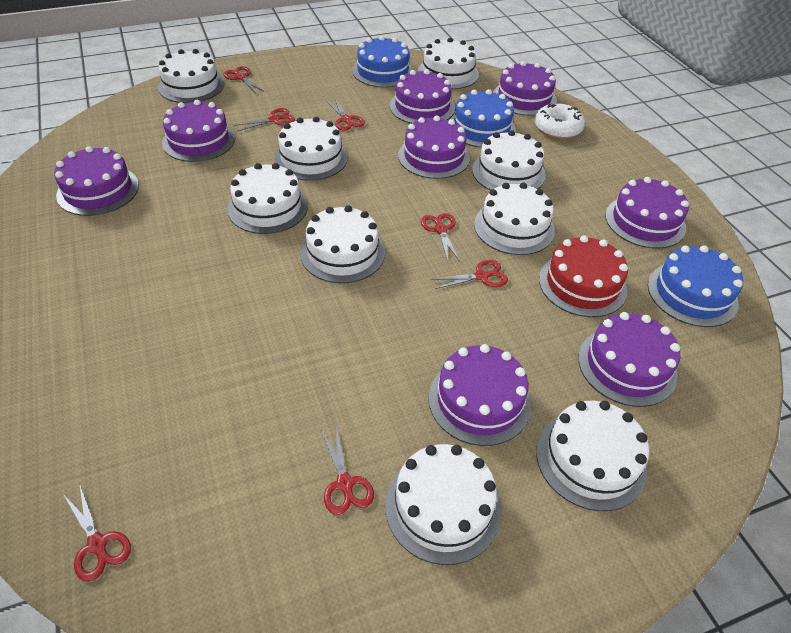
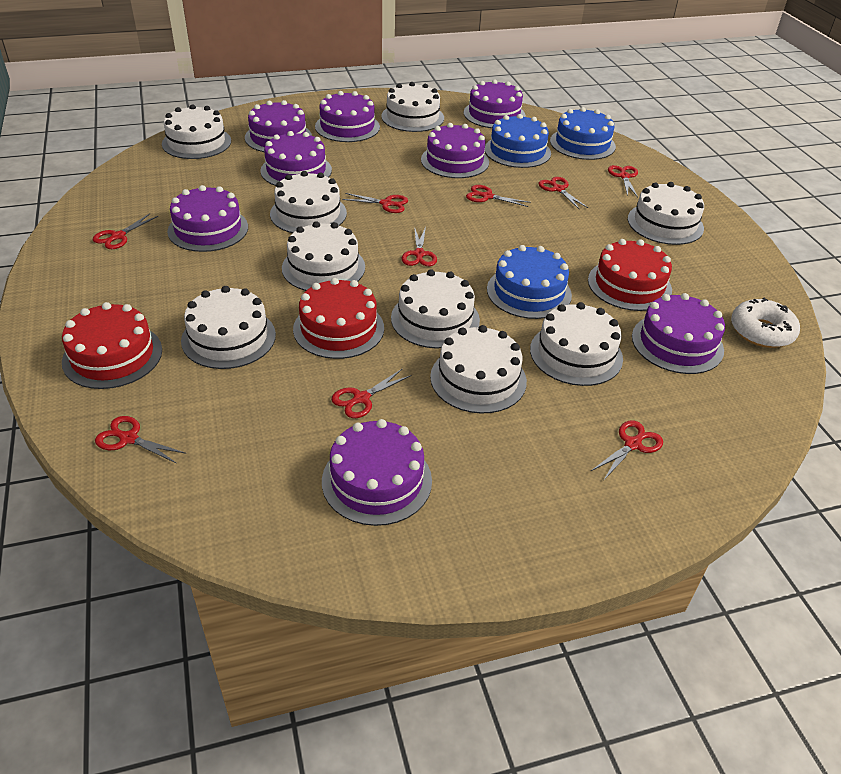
red cake: 1 -> 3
red scissors: 7 -> 9

